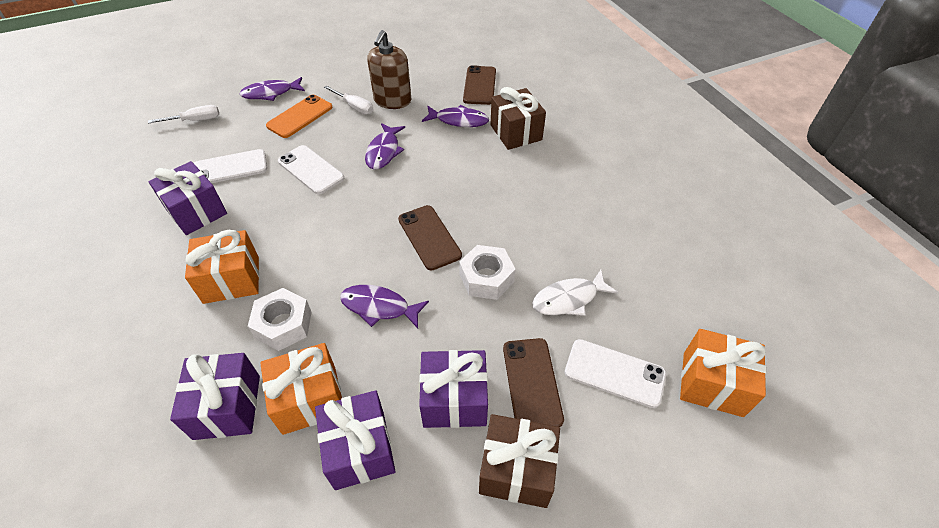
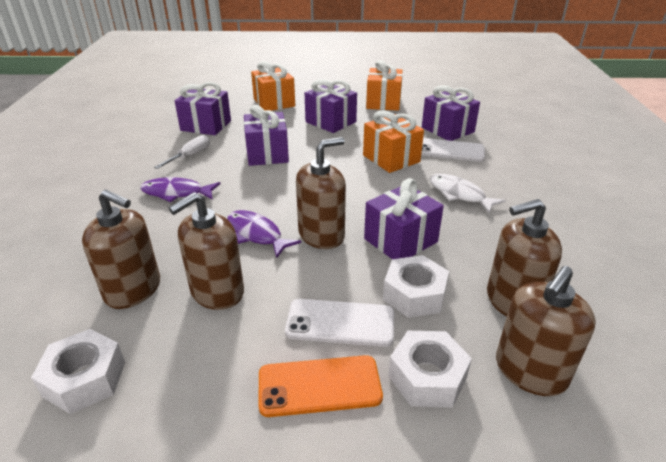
brown gift: 2 -> 0
brown phone: 3 -> 0
brown soap dispenser: 1 -> 5
purple fish: 4 -> 2
purple gift: 4 -> 5
white nut: 2 -> 3
white phone: 3 -> 2
white screwdriver: 2 -> 1

